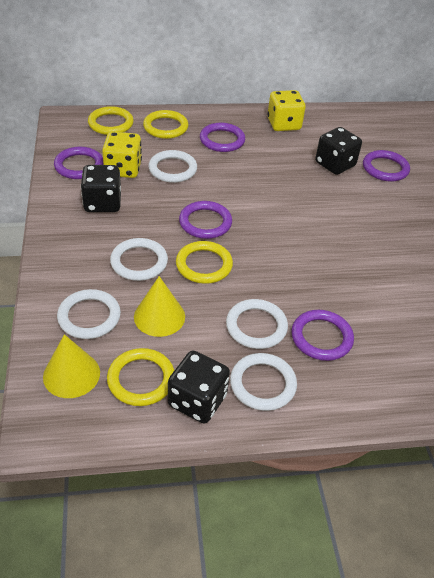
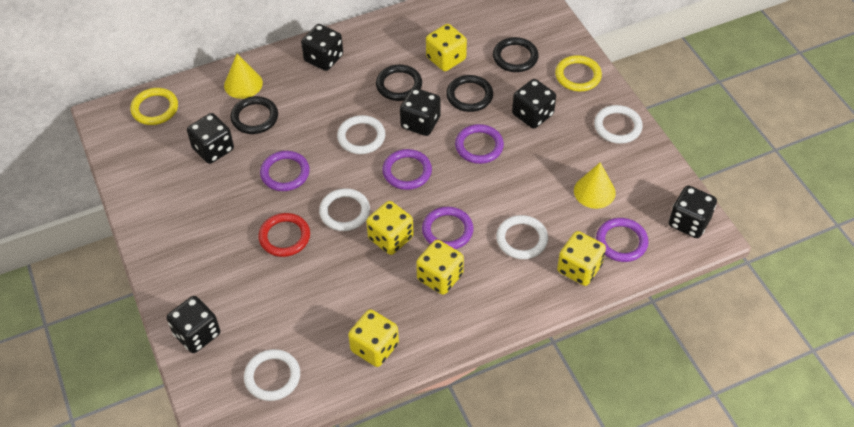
black dice: 3 -> 6
black ring: 0 -> 4
red ring: 0 -> 1
yellow dice: 2 -> 5
yellow ring: 4 -> 2

